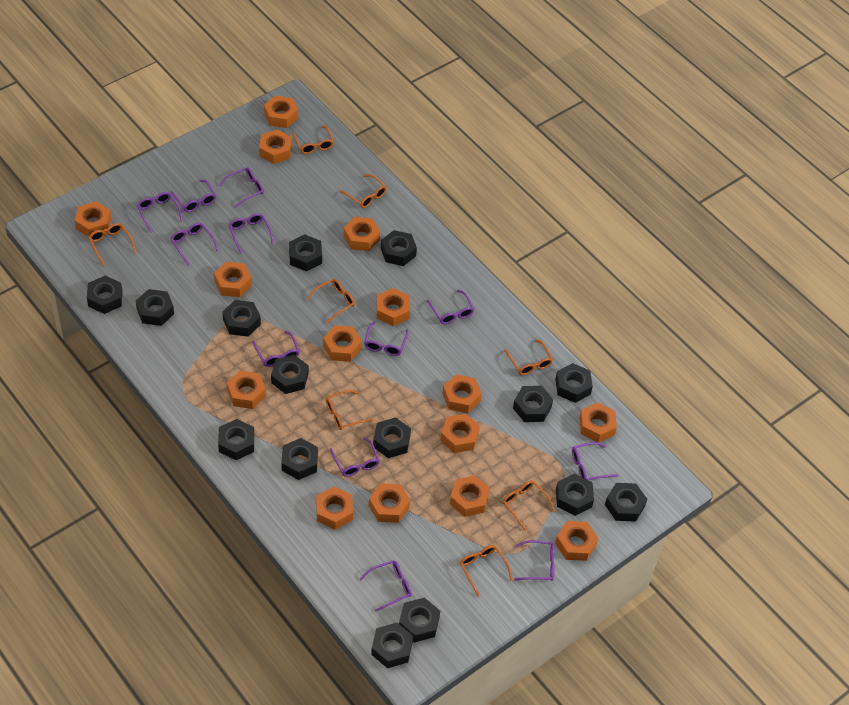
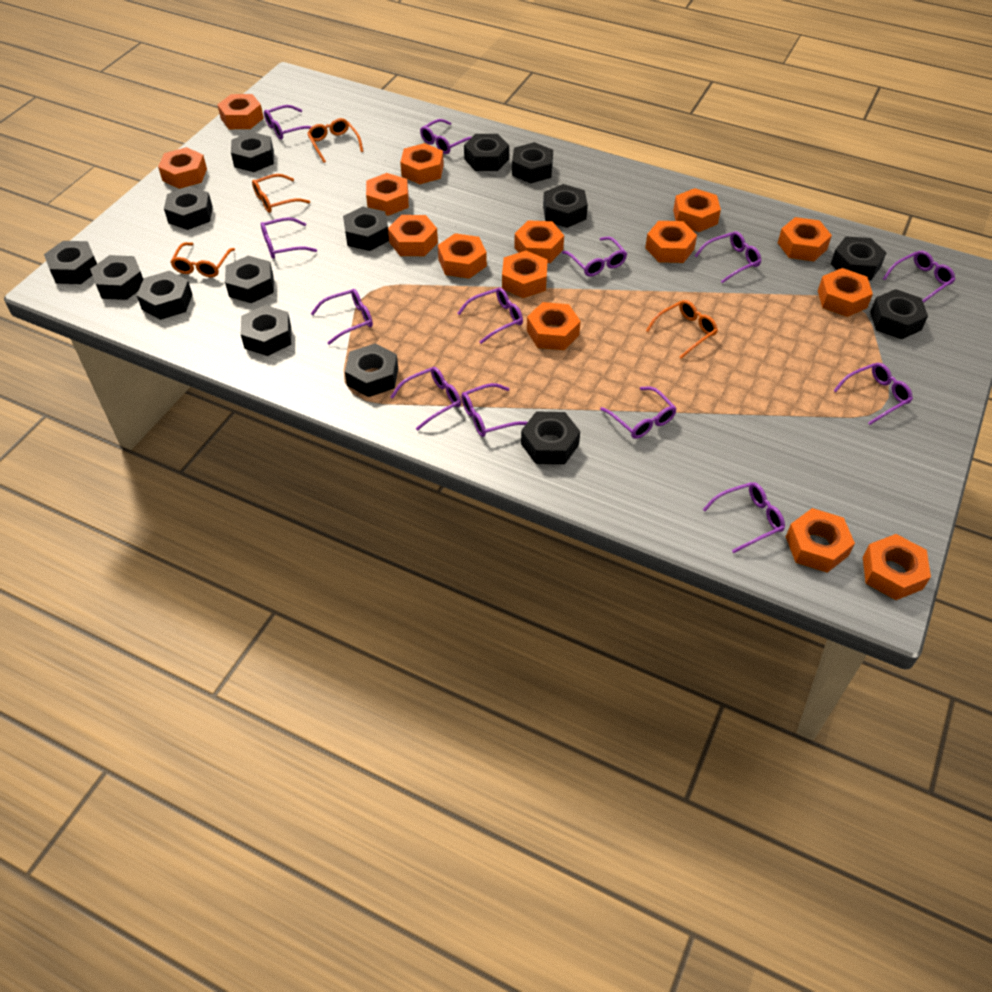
orange glasses: 8 -> 4
purple glasses: 12 -> 13

